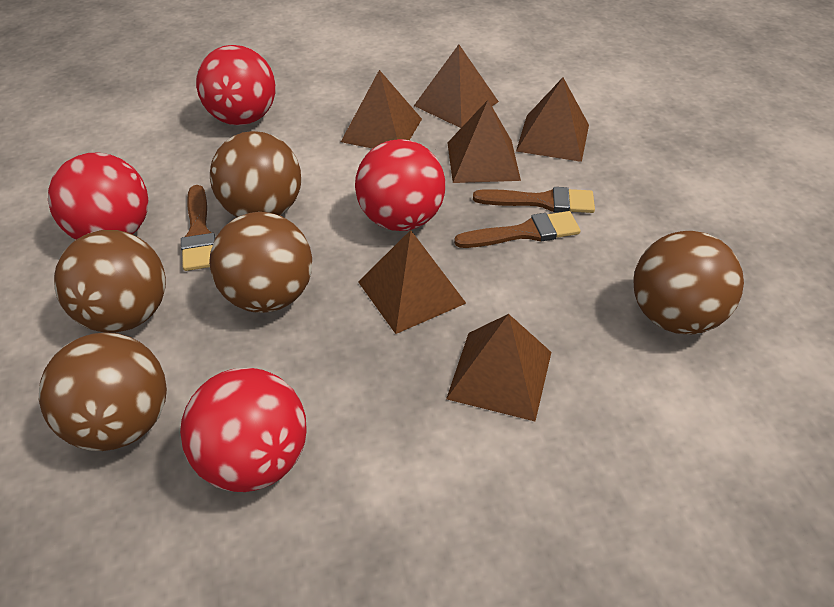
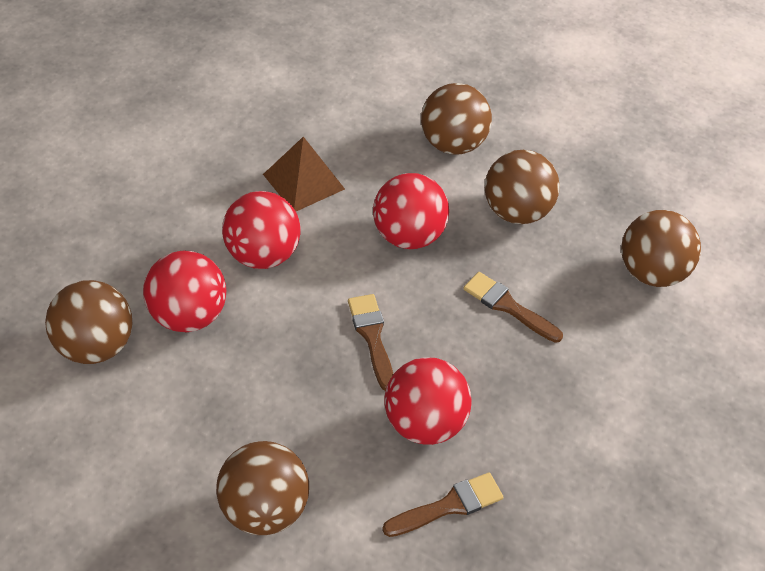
brown pyramid: 6 -> 1

